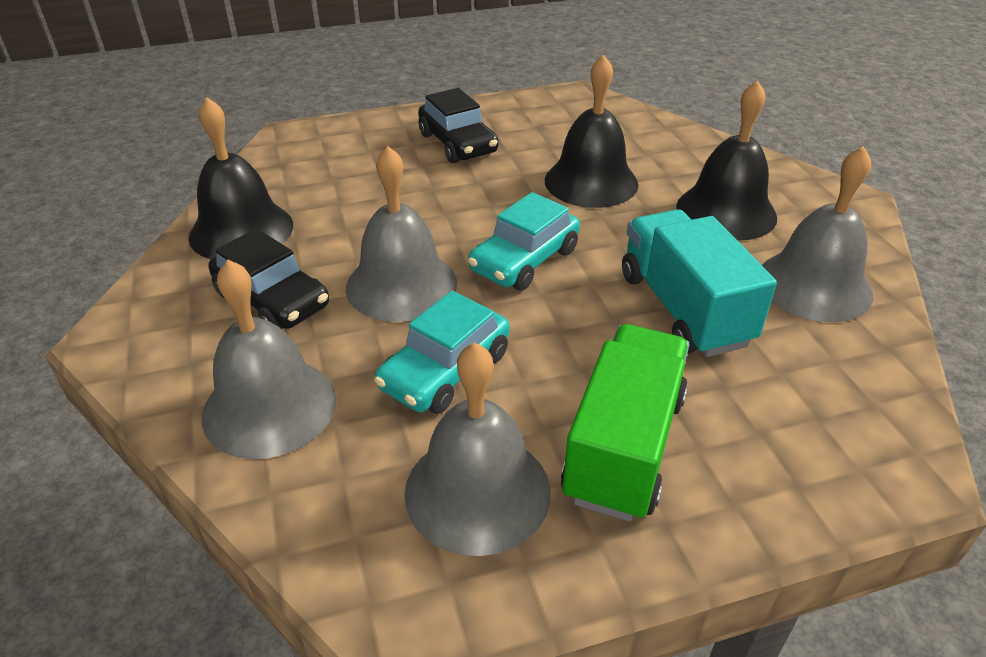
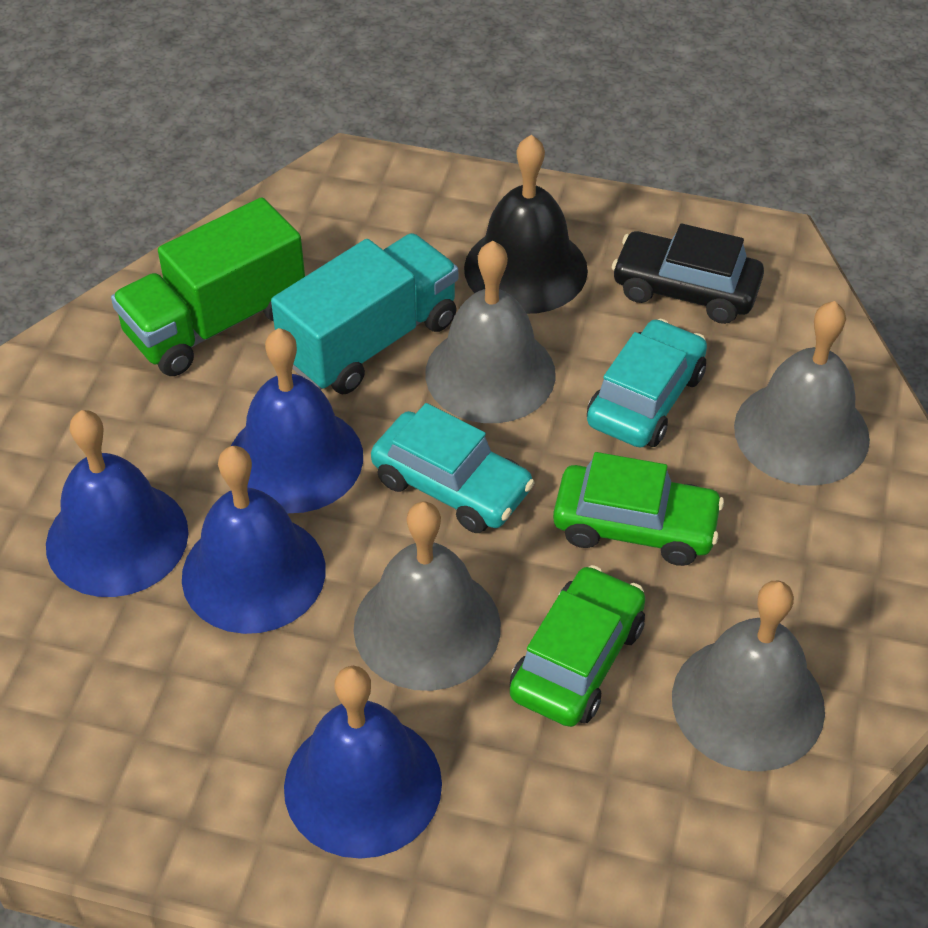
black bell: 3 -> 1
black car: 2 -> 1
blue bell: 0 -> 4
green car: 0 -> 2

